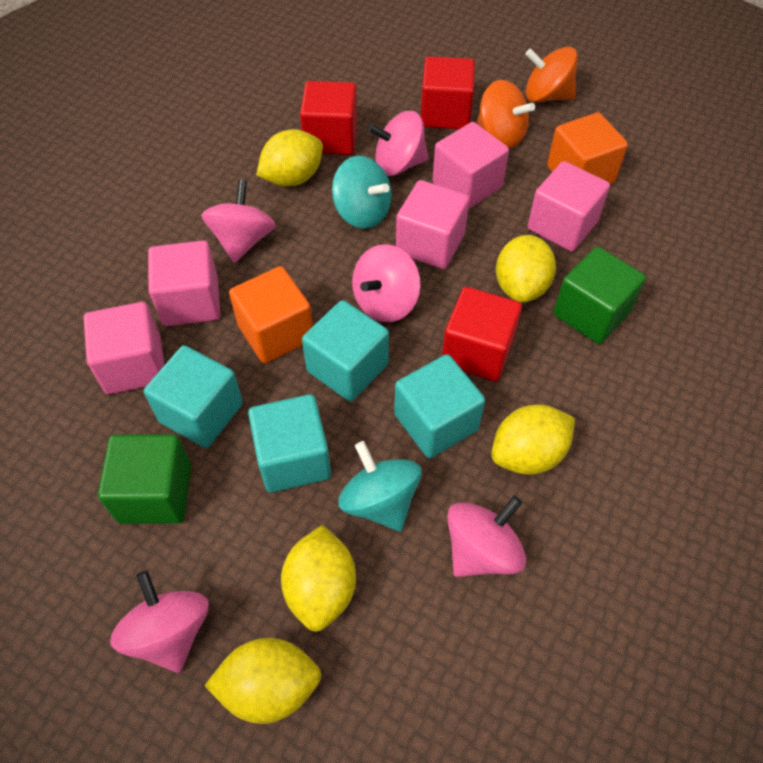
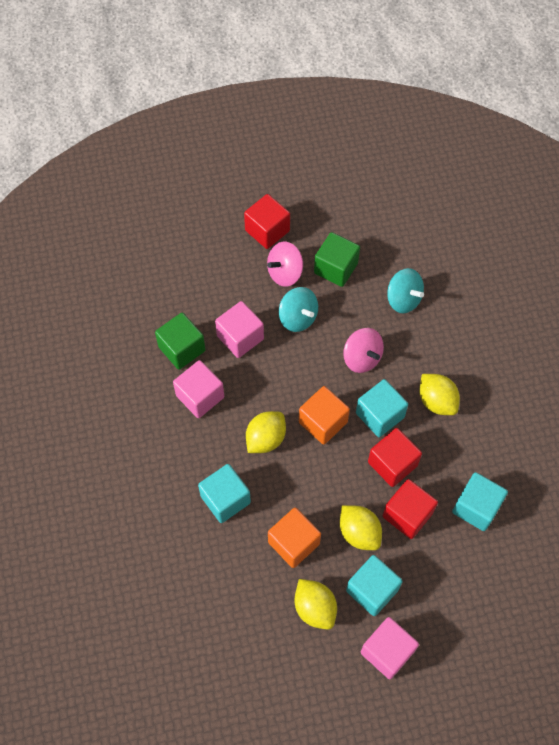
orange spinning top: 2 -> 0
pink cube: 5 -> 3
pink spinning top: 5 -> 2
yellow lemon: 5 -> 4

